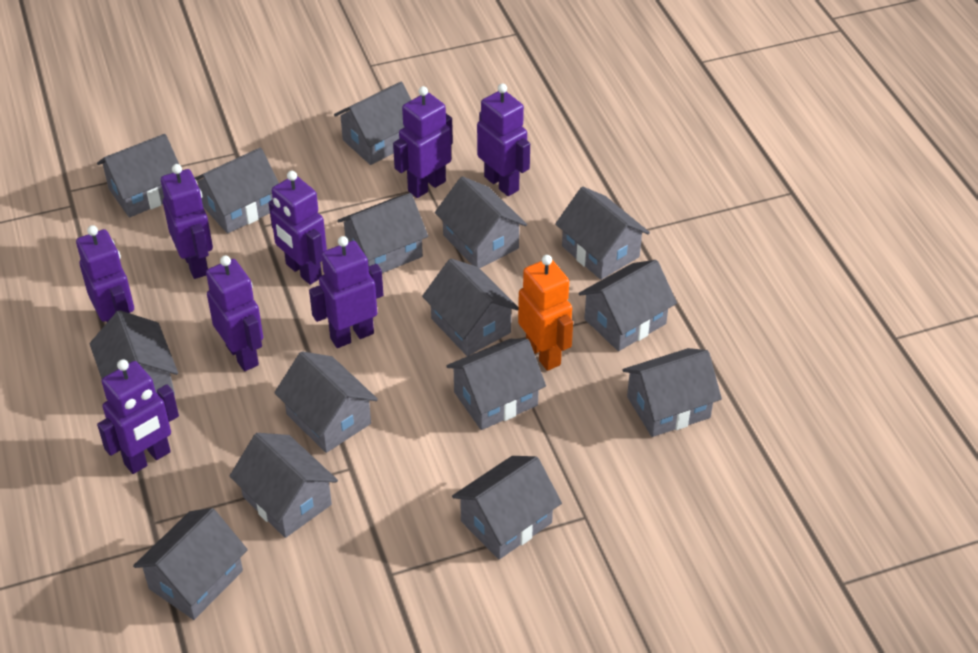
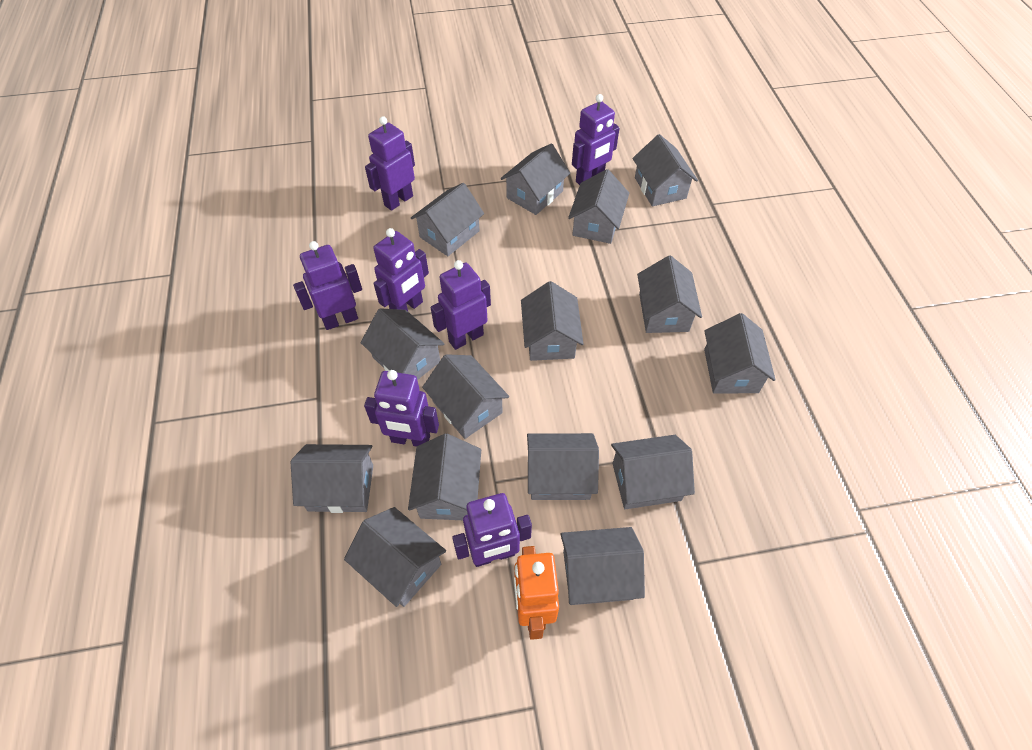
purple robot: 8 -> 7

